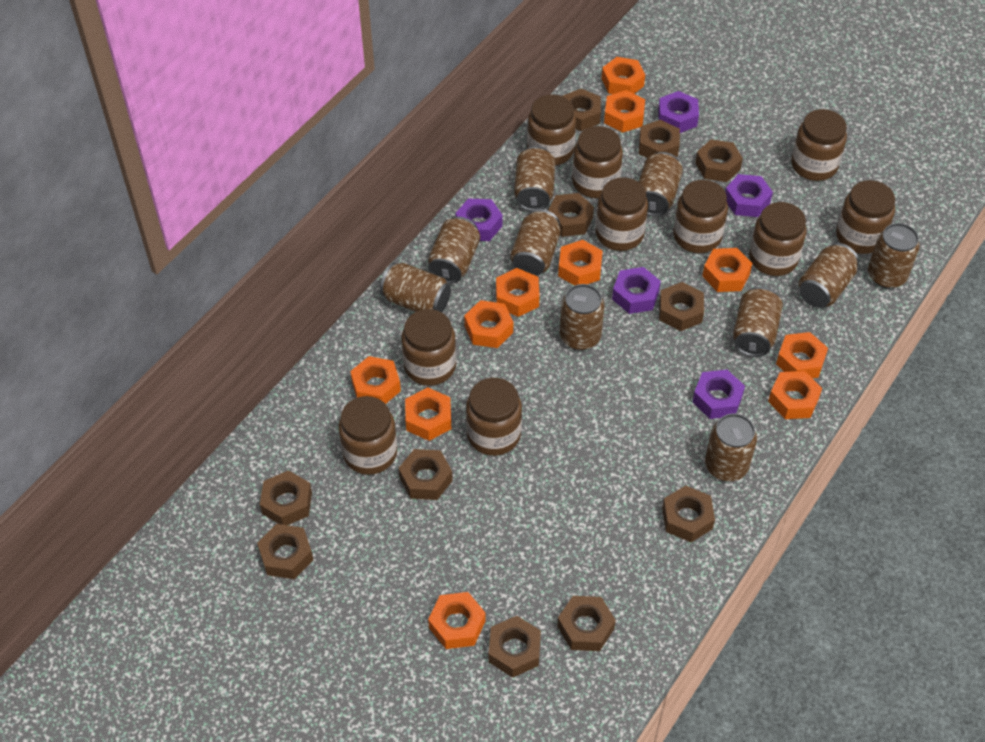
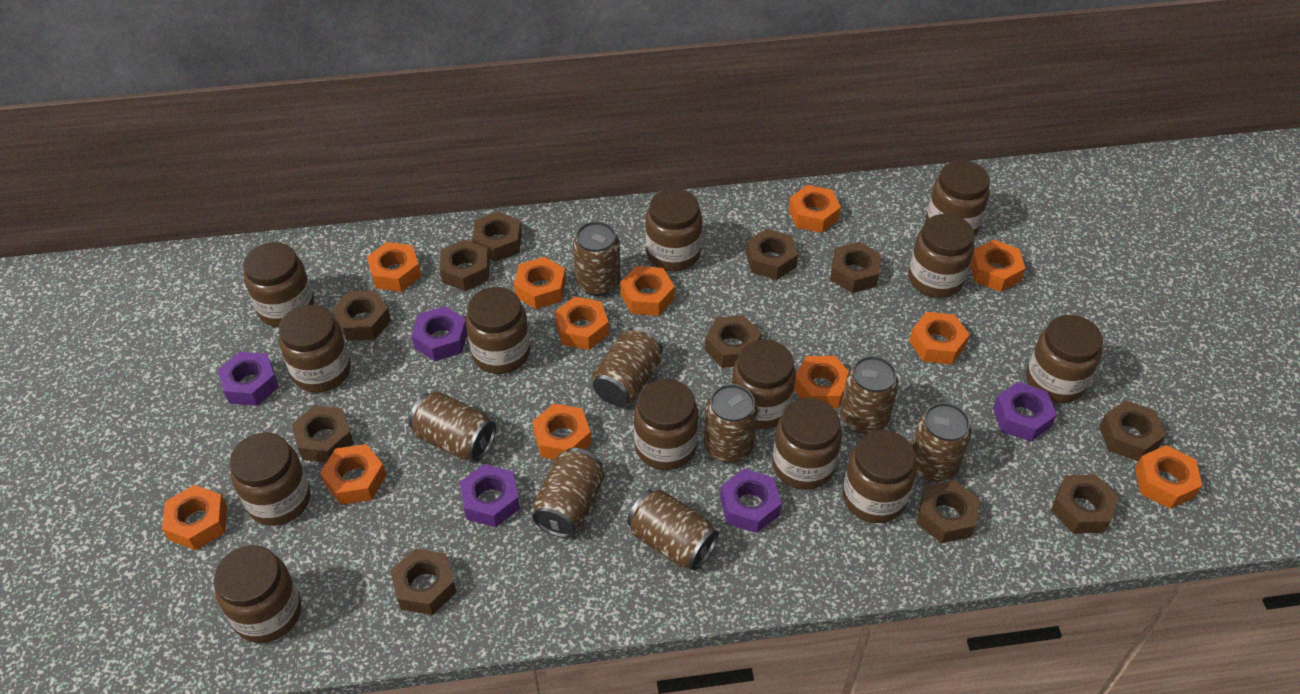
brown can: 10 -> 8
brown jar: 10 -> 13
orange nut: 11 -> 12

